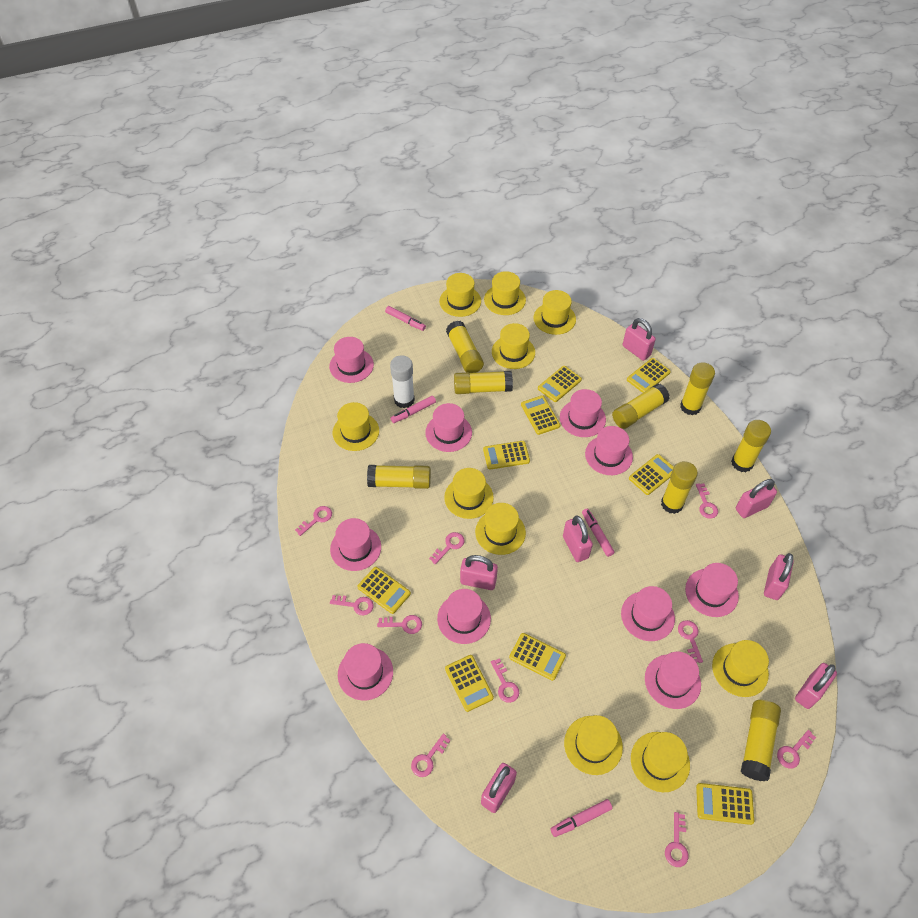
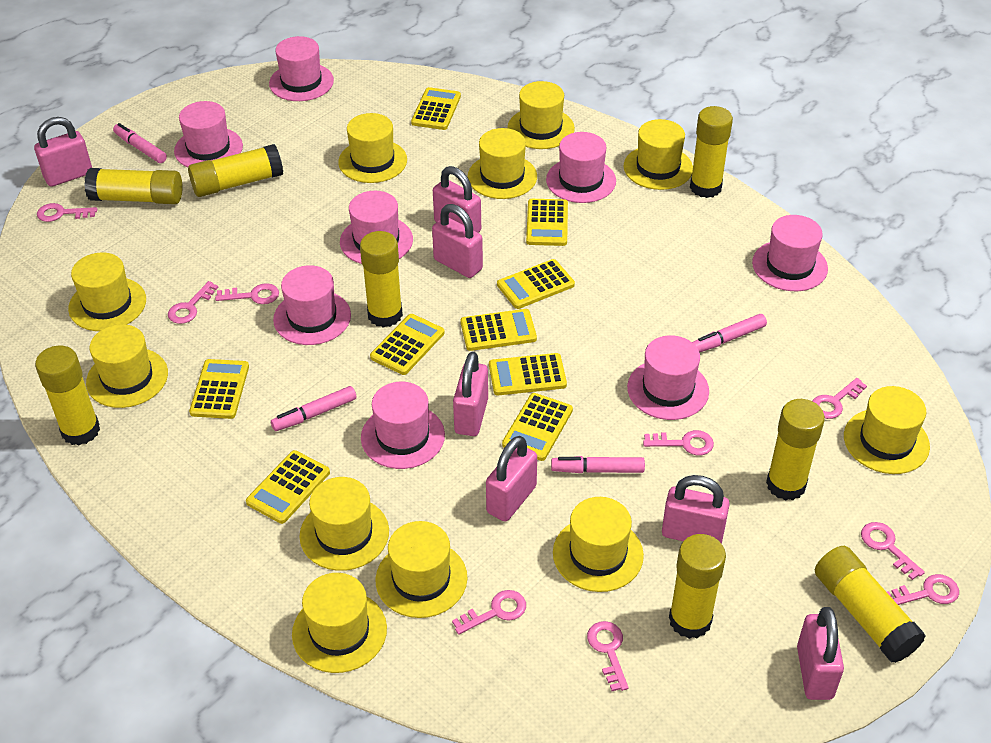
pink hat: 10 -> 8
pink key: 10 -> 9
white glue stick: 1 -> 0
yellow hat: 10 -> 11

